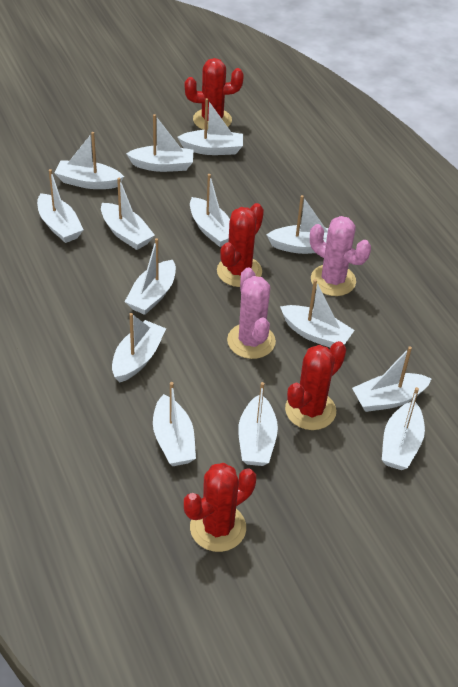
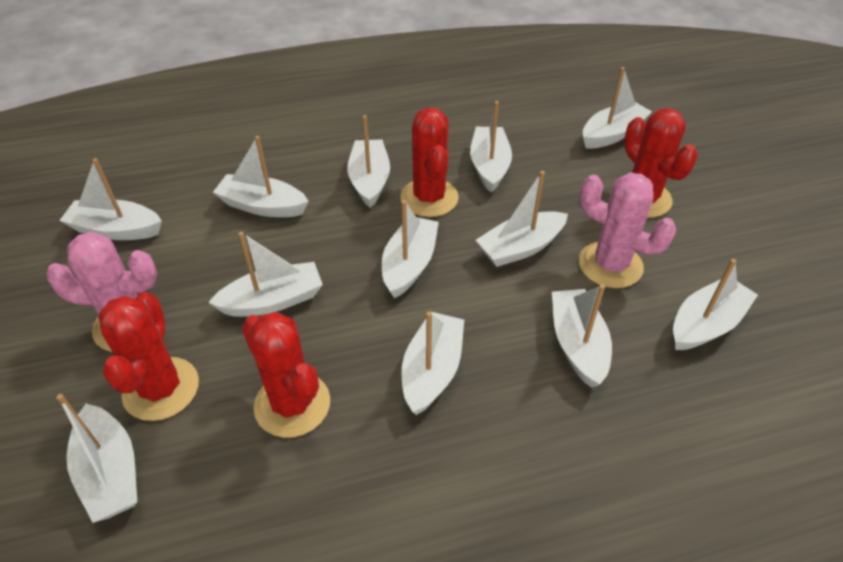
white boat: 14 -> 12

